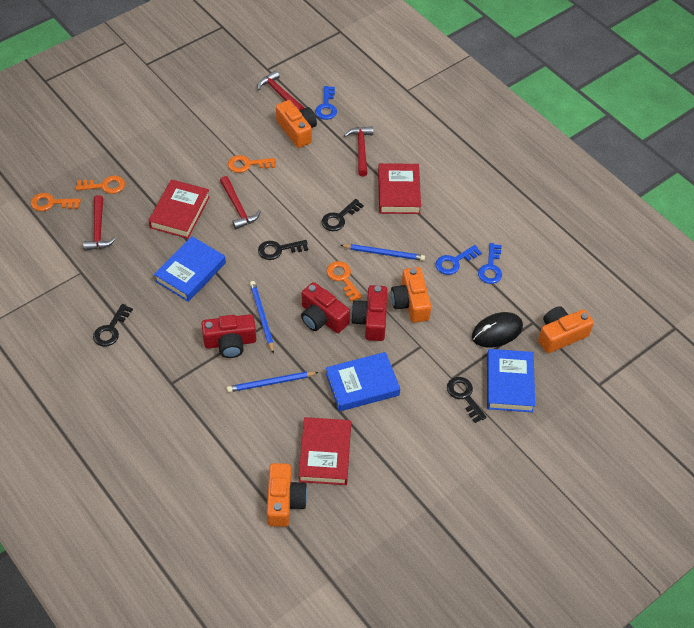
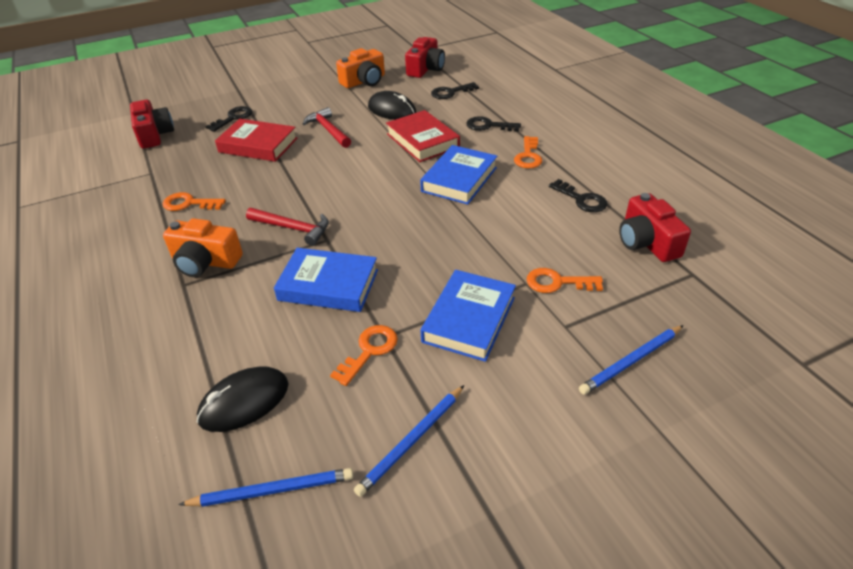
black mouse: 1 -> 2
blue key: 3 -> 0
orange camera: 4 -> 2
red book: 3 -> 2
red hammer: 4 -> 2

